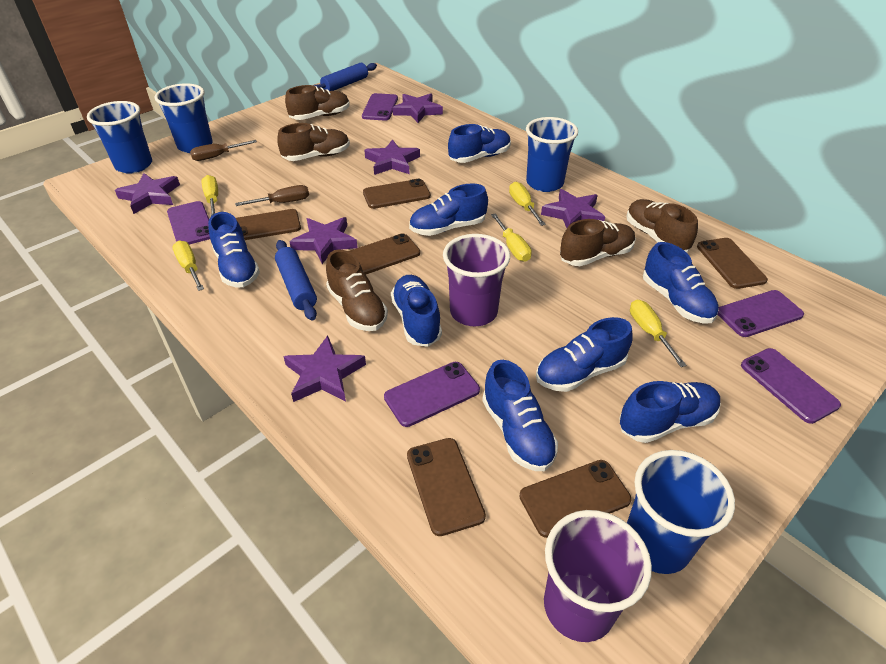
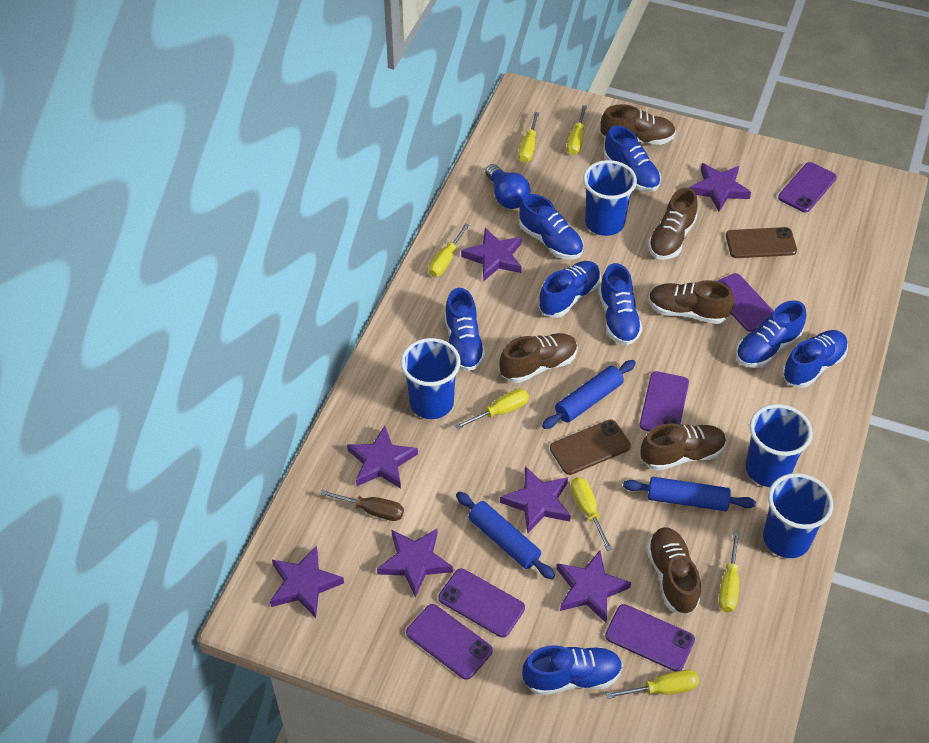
blue light bulb: 0 -> 1
blue rolling pin: 2 -> 3
brown phone: 6 -> 2
brown screwdriver: 2 -> 1
brown shoe: 5 -> 6
purple cup: 2 -> 0
purple phone: 5 -> 6
purple star: 6 -> 7
yellow screwdriver: 5 -> 7

